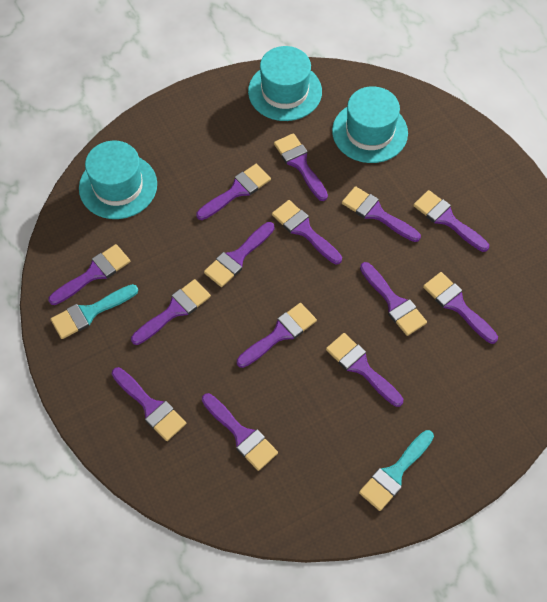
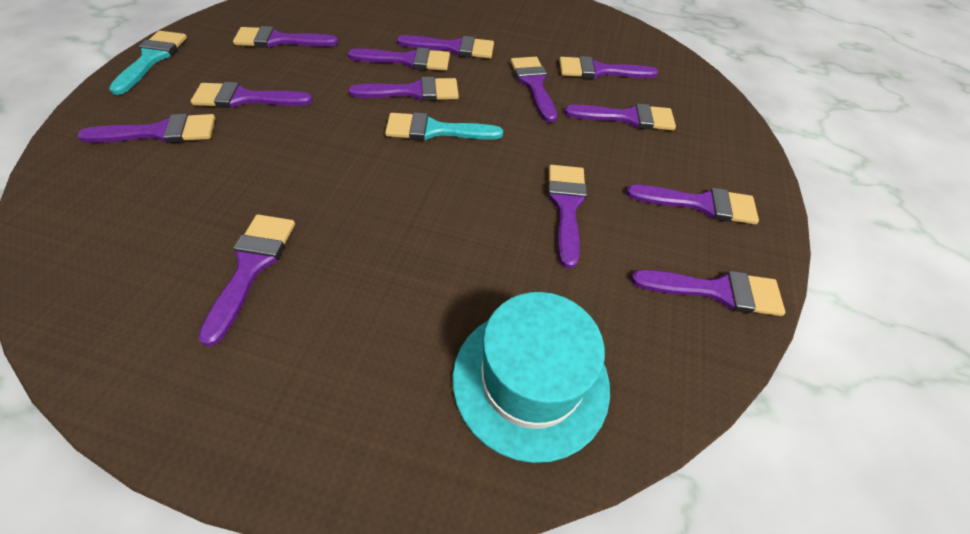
purple brush: 14 -> 13
turquoise hat: 3 -> 1

